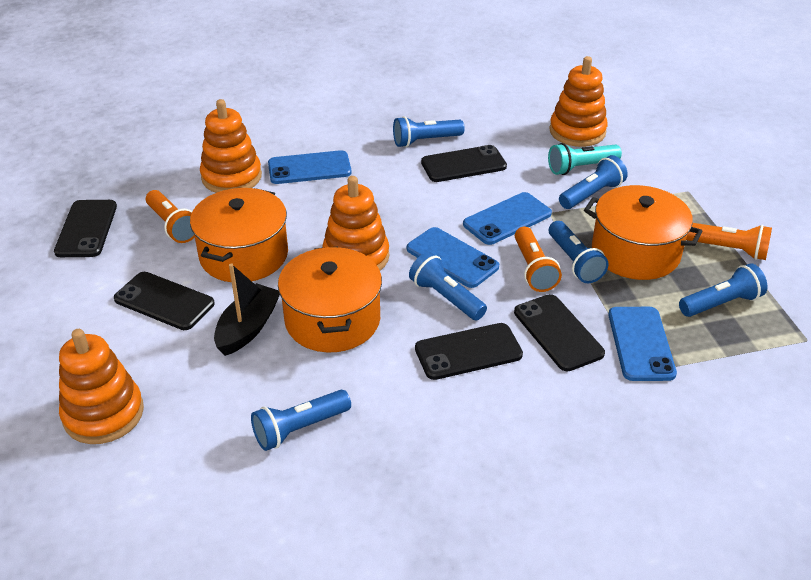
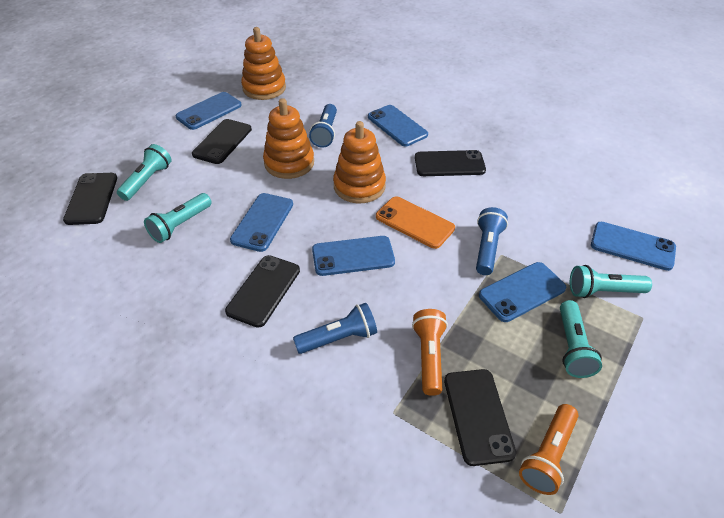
black boat: 1 -> 0
blue flashlight: 6 -> 3
blue phone: 4 -> 6
orange flashlight: 3 -> 2
orange phone: 0 -> 1
orange pot: 3 -> 0
orange stacking toy: 4 -> 3
turquoise flashlight: 1 -> 4

